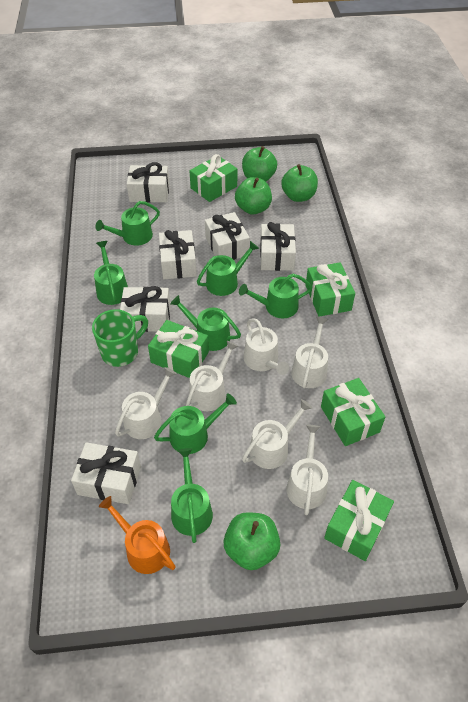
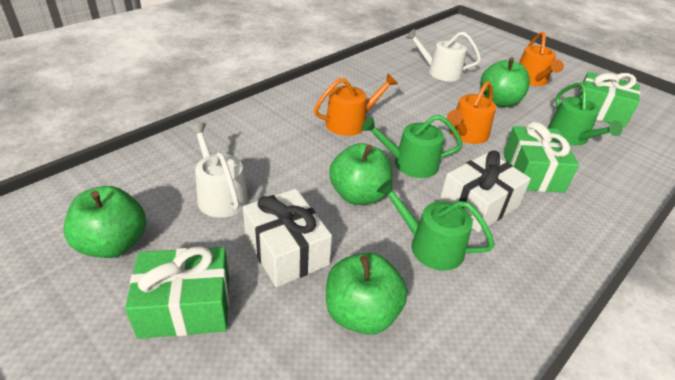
green gift: 5 -> 3
green mug: 1 -> 0
green watering can: 7 -> 3
orange watering can: 1 -> 3
white gift: 6 -> 2
white watering can: 6 -> 2

